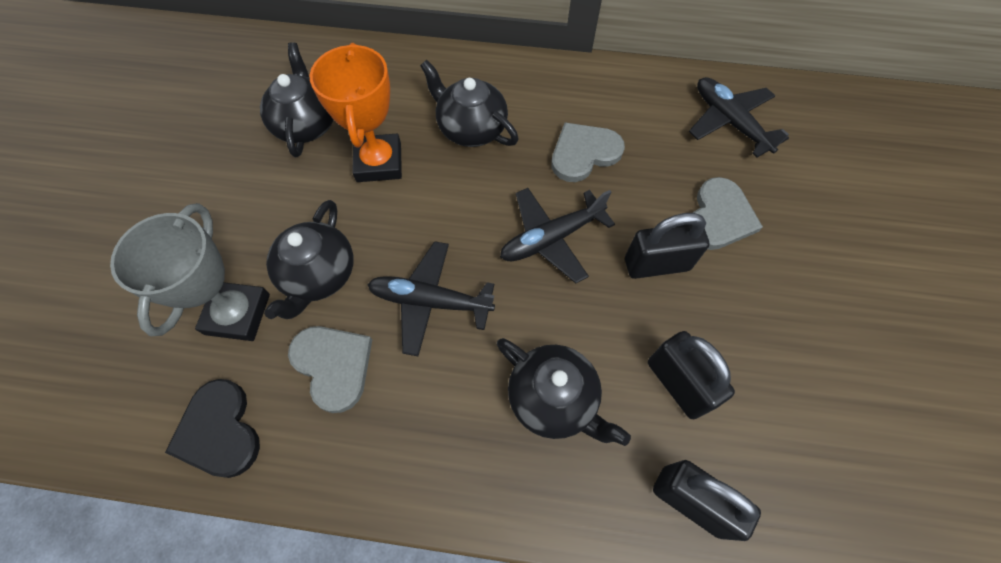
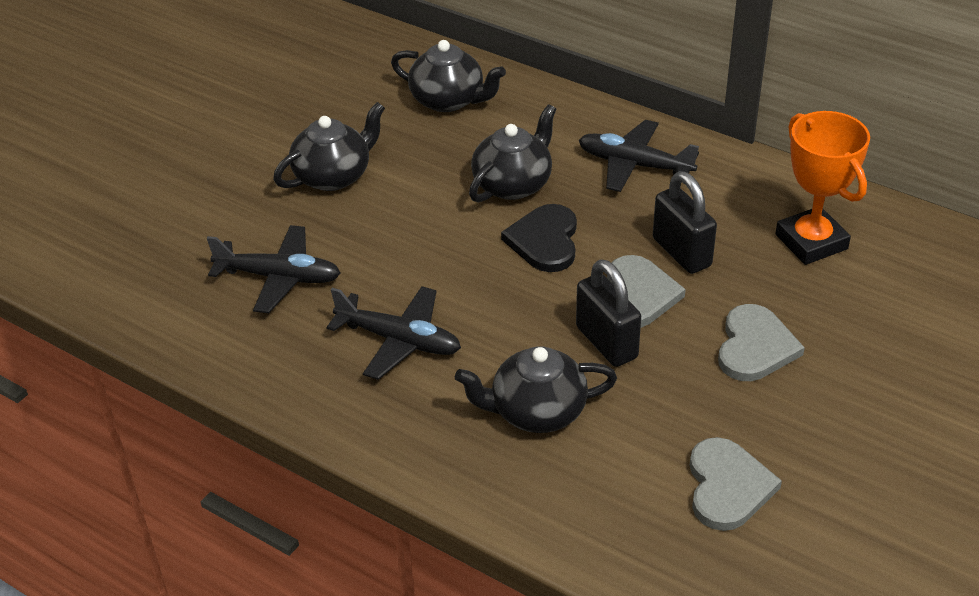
black padlock: 3 -> 2
grey trophy: 1 -> 0

